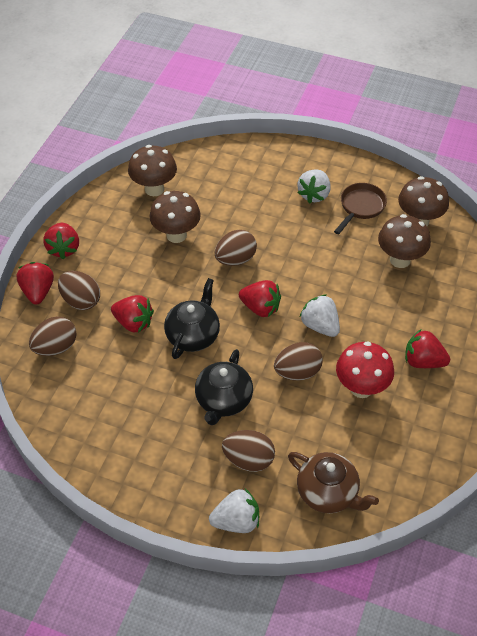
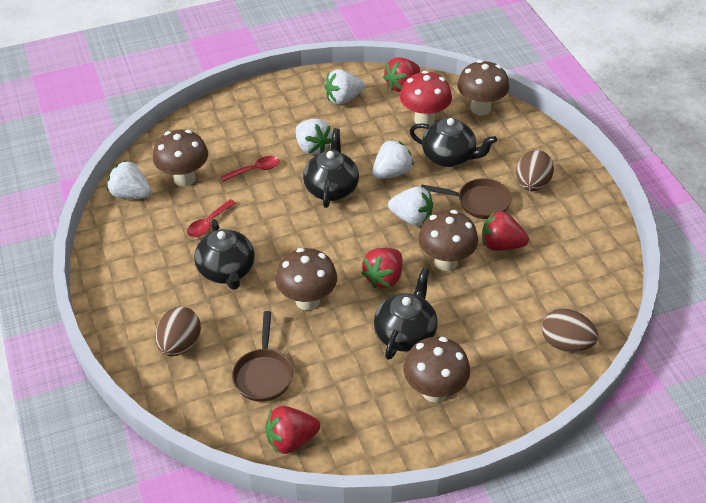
black teapot: 2 -> 4
brown egg: 5 -> 3
brown mushroom: 4 -> 5
brown pan: 1 -> 2
brown teapot: 1 -> 0
red spoon: 0 -> 2
red strawberry: 5 -> 4
white strawberry: 3 -> 5

